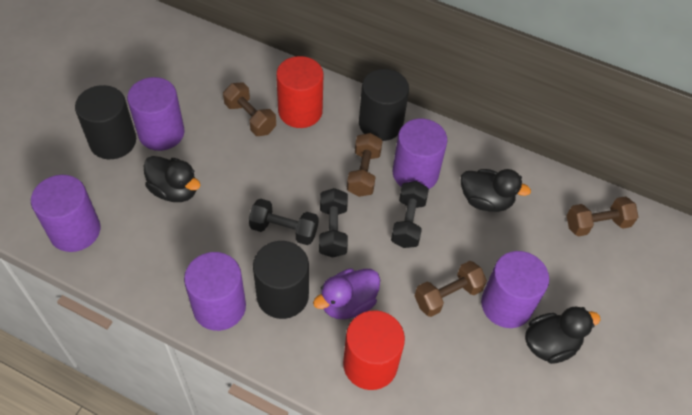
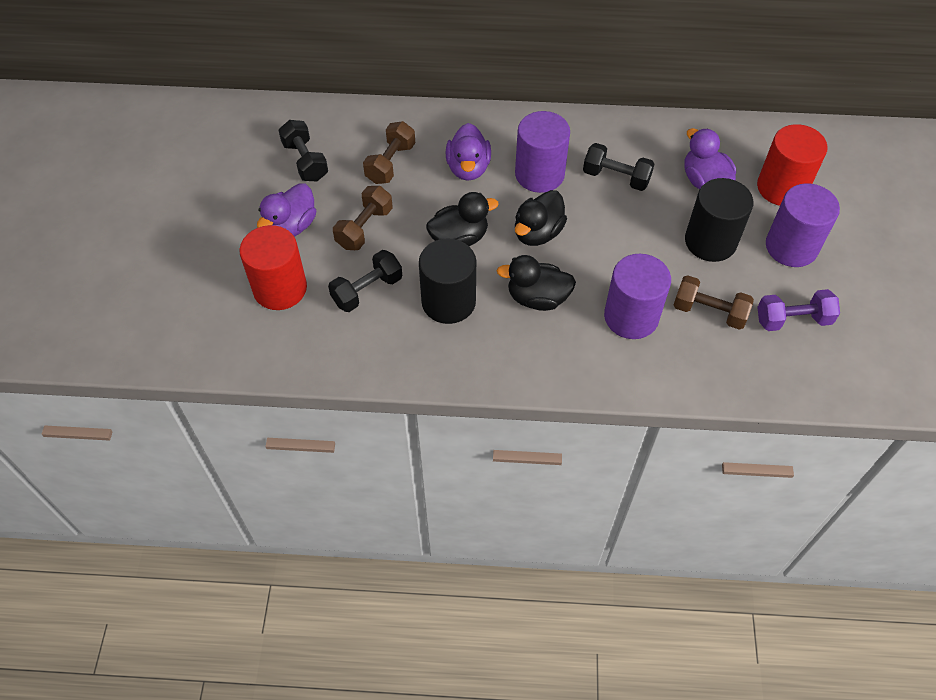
black cylinder: 3 -> 2
brown dumbbell: 4 -> 3
purple cylinder: 5 -> 3
purple duck: 1 -> 3
purple dumbbell: 0 -> 1

